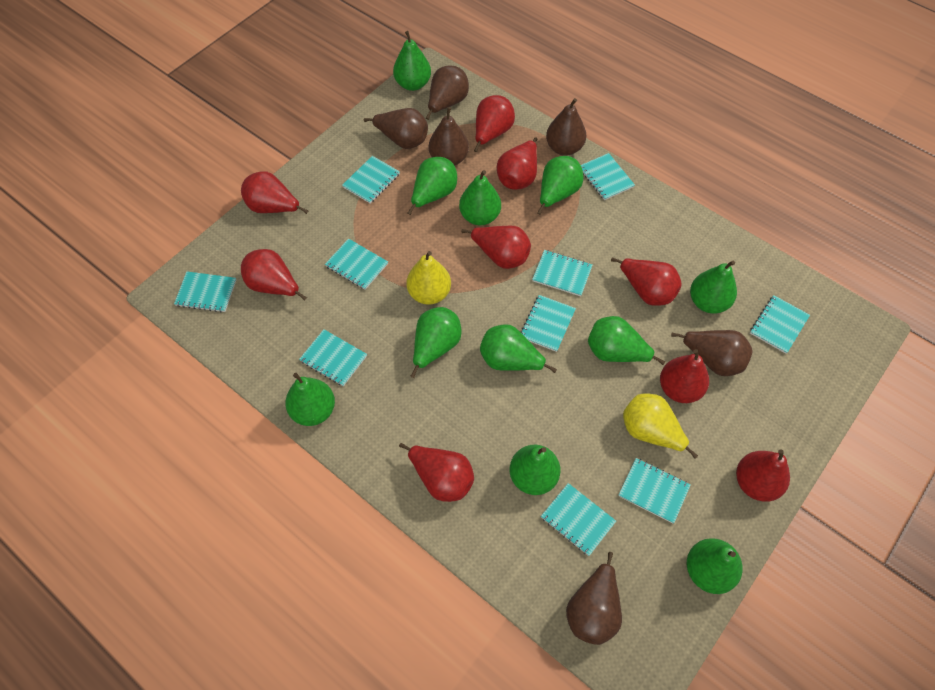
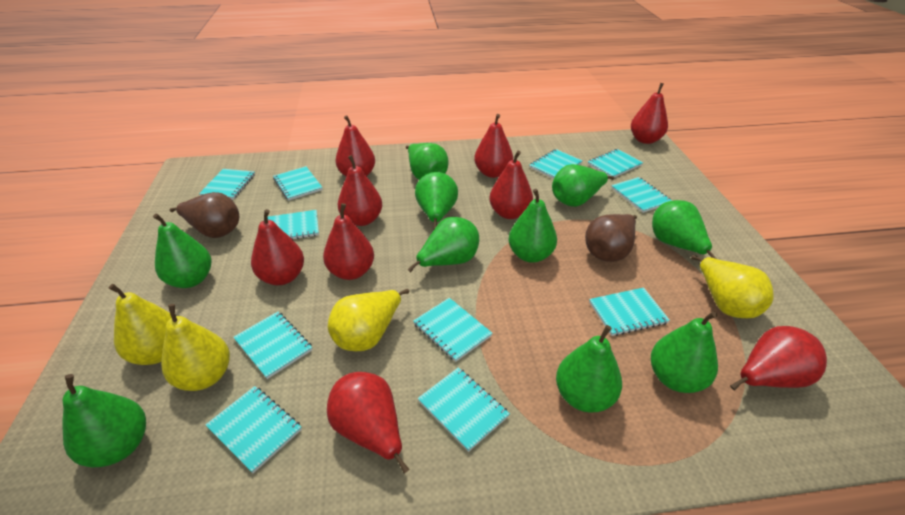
brown pear: 6 -> 2
green pear: 11 -> 10
turquoise notebook: 10 -> 11
yellow pear: 2 -> 4

